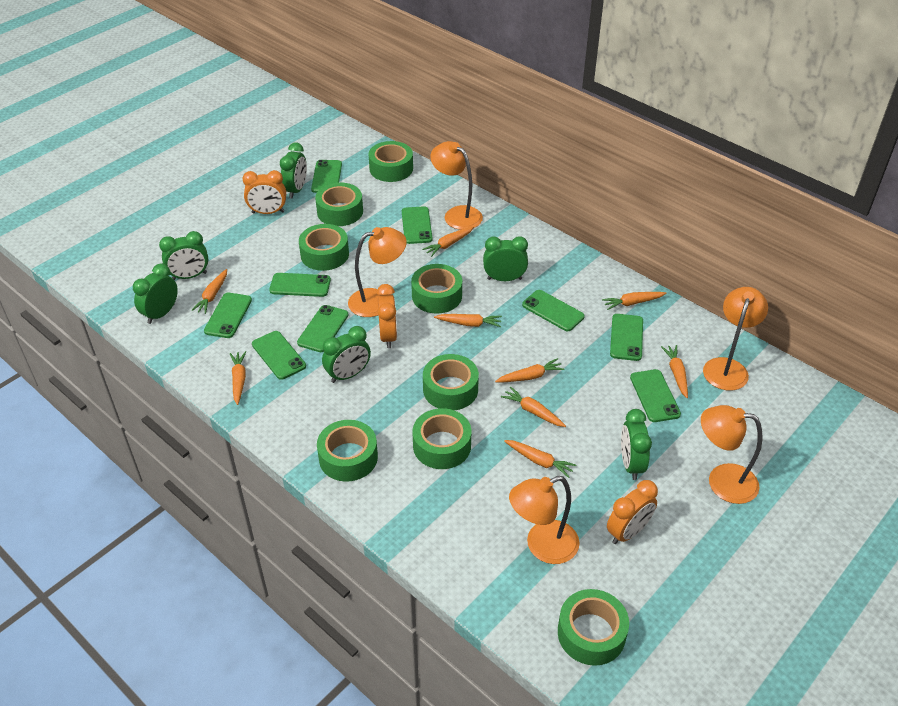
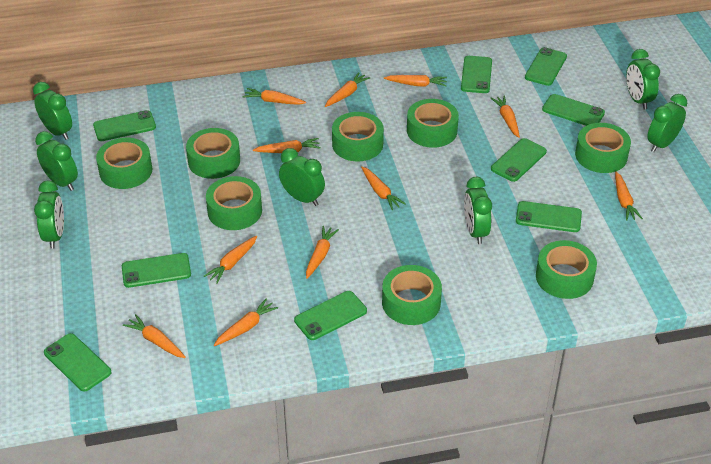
green clock: 6 -> 7
orange carrot: 9 -> 11
orange clock: 3 -> 0
orange lamp: 5 -> 0

